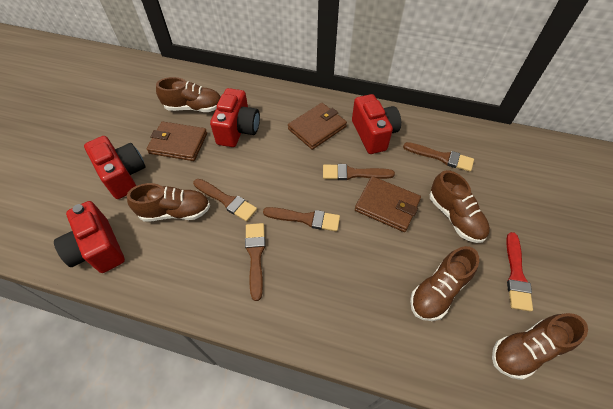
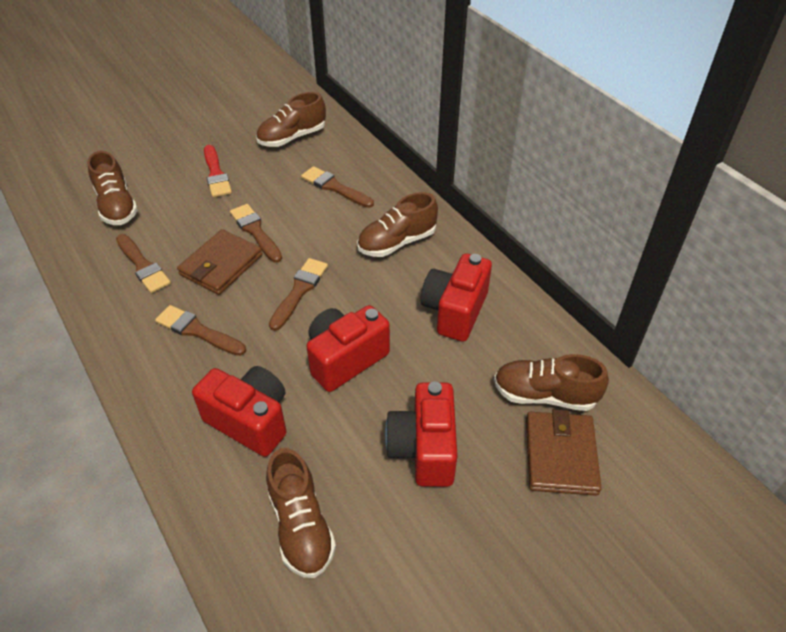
brown wallet: 3 -> 2

